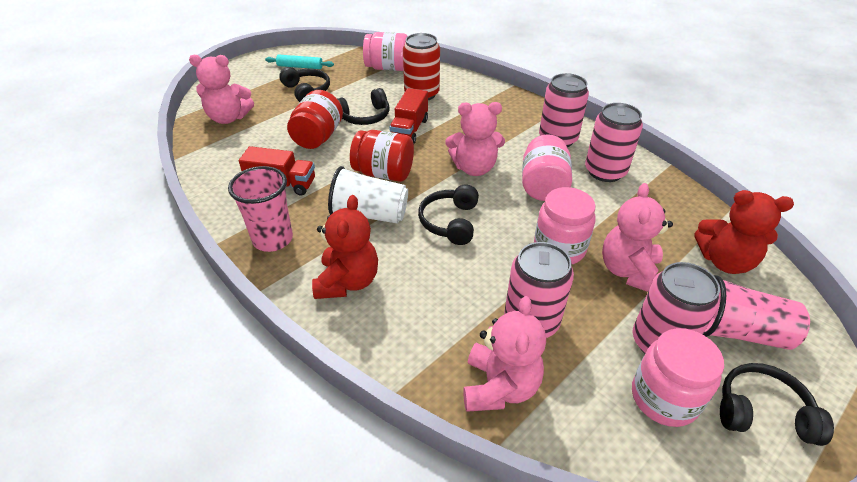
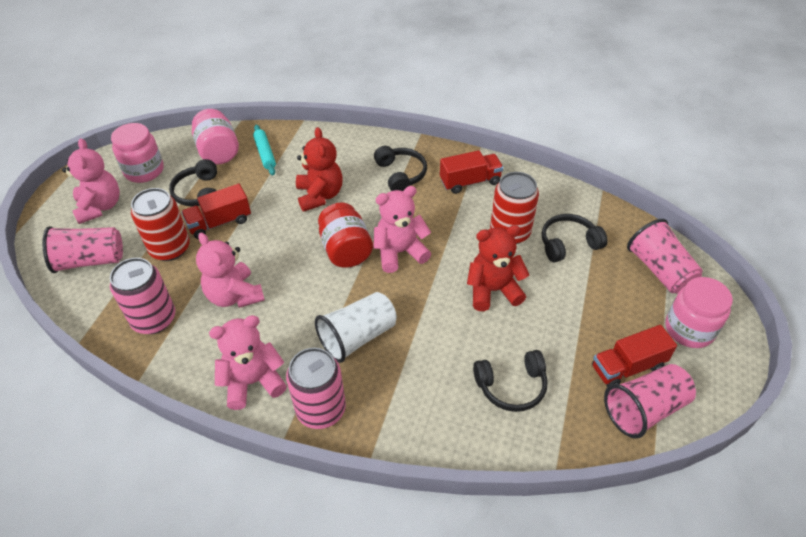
pink can: 4 -> 2
pink cup: 2 -> 3
pink jar: 4 -> 3
red can: 1 -> 2
red jar: 2 -> 1
red truck: 2 -> 3

